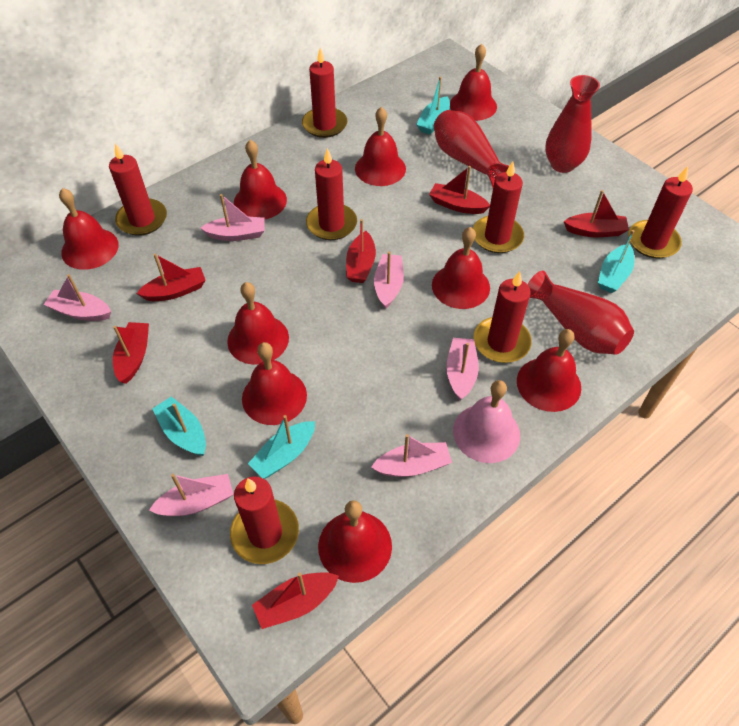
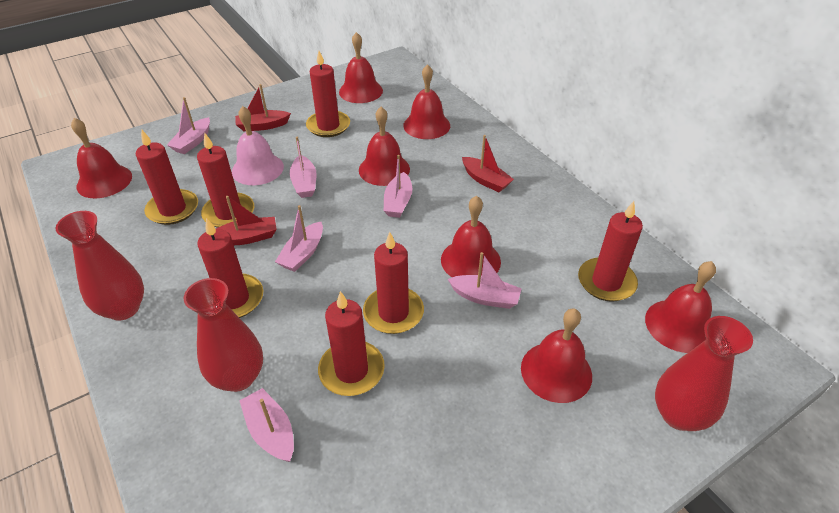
red bell: 9 -> 7
red boat: 6 -> 3
turquoise boat: 4 -> 0

